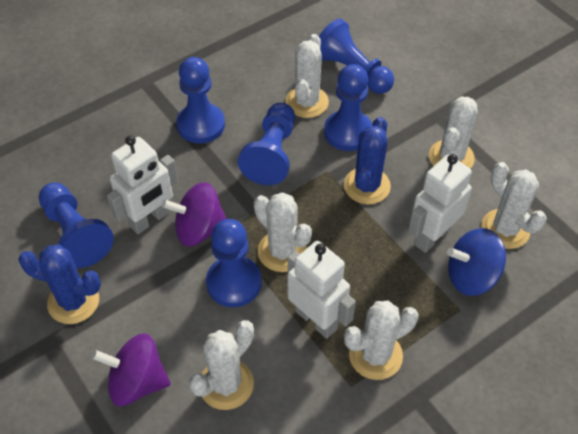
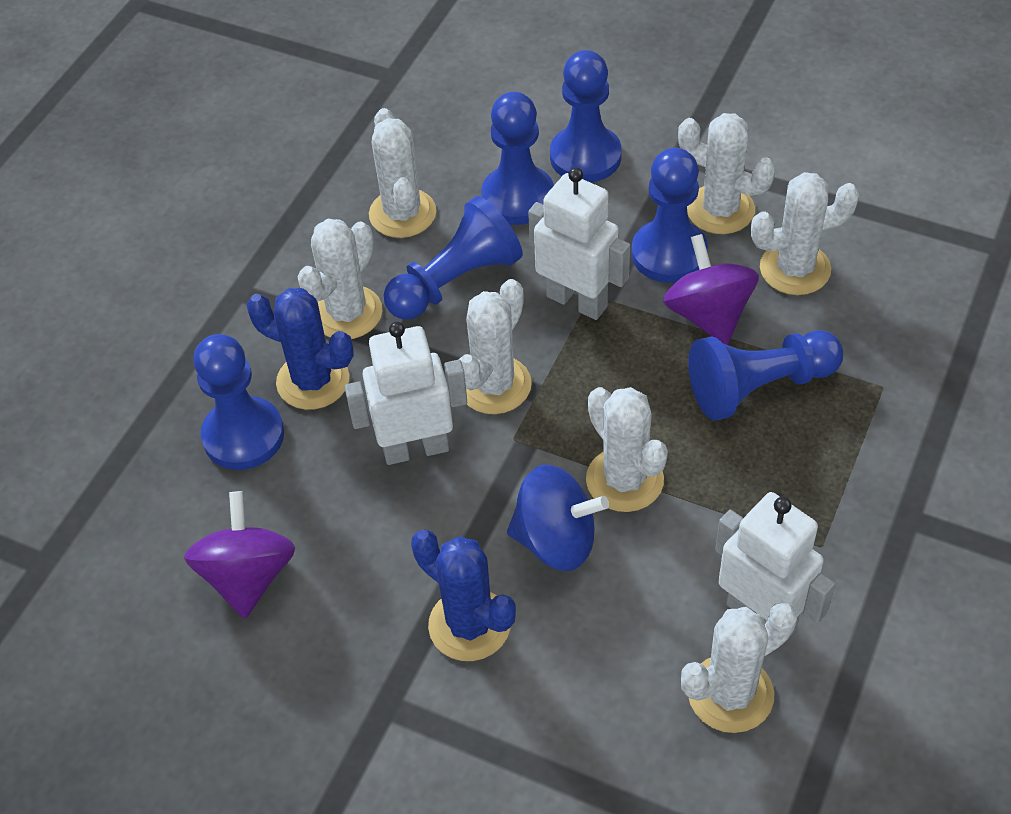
white cactus: 6 -> 7

